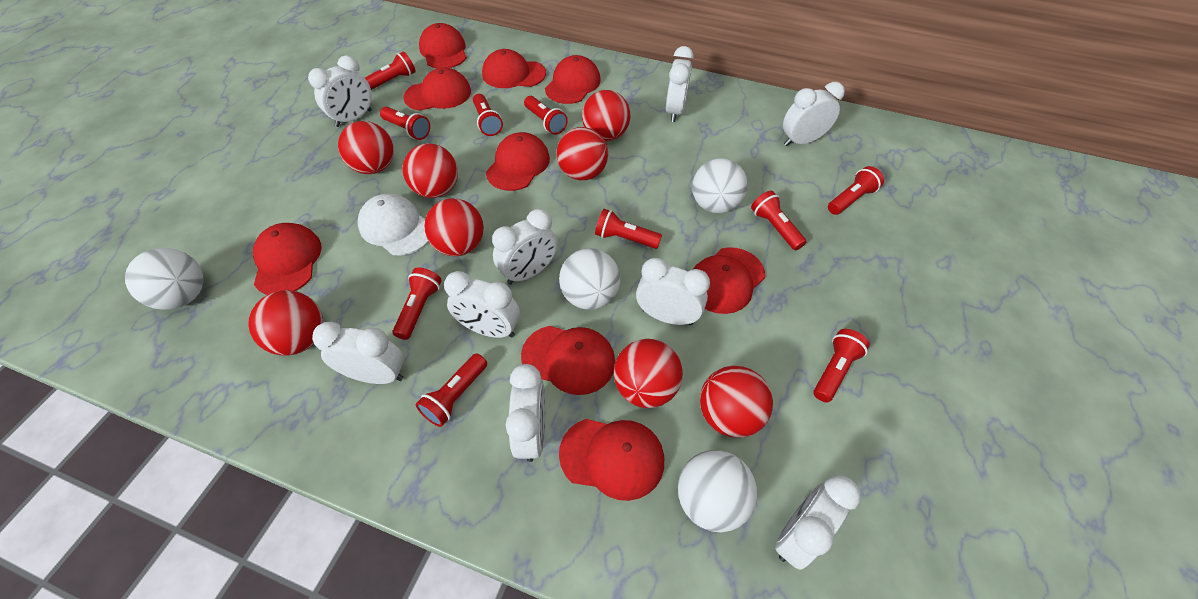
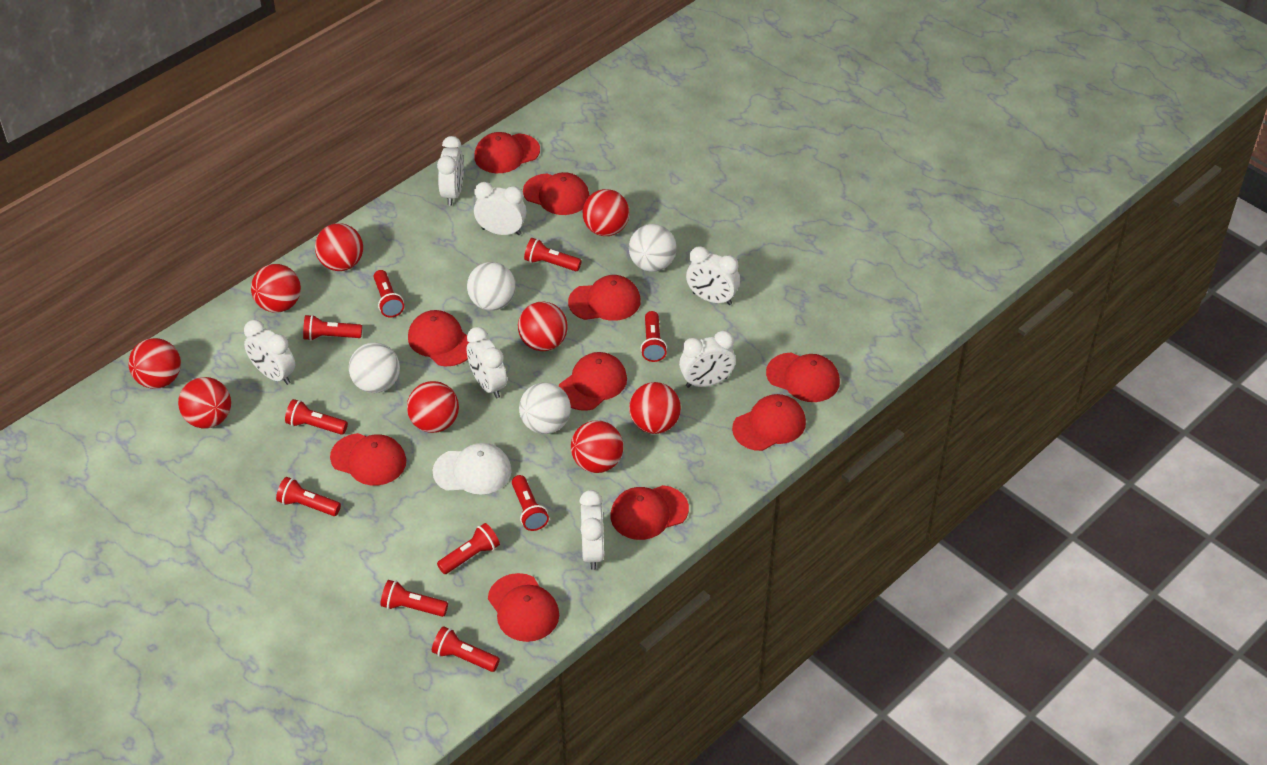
red ball: 8 -> 9
red cap: 9 -> 10
white clock: 9 -> 7

